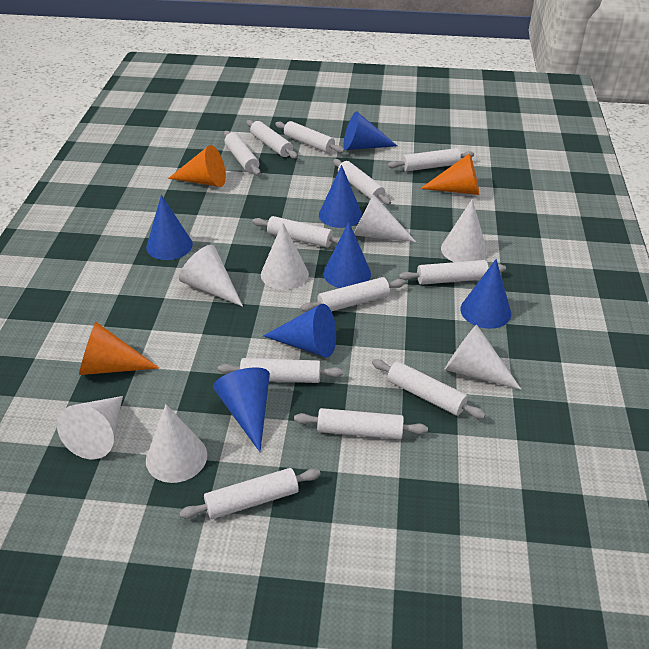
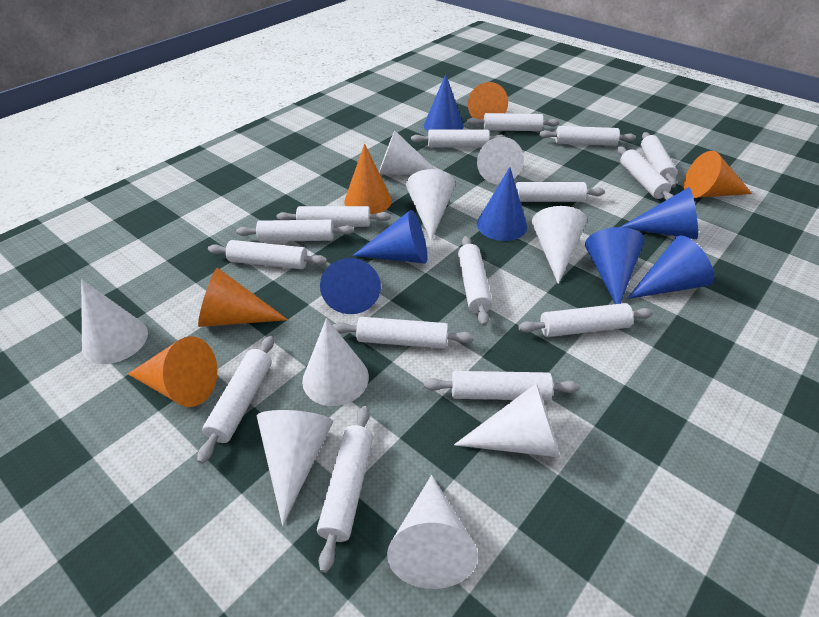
orange cone: 3 -> 5
white cone: 7 -> 9
white rolling pin: 12 -> 15

